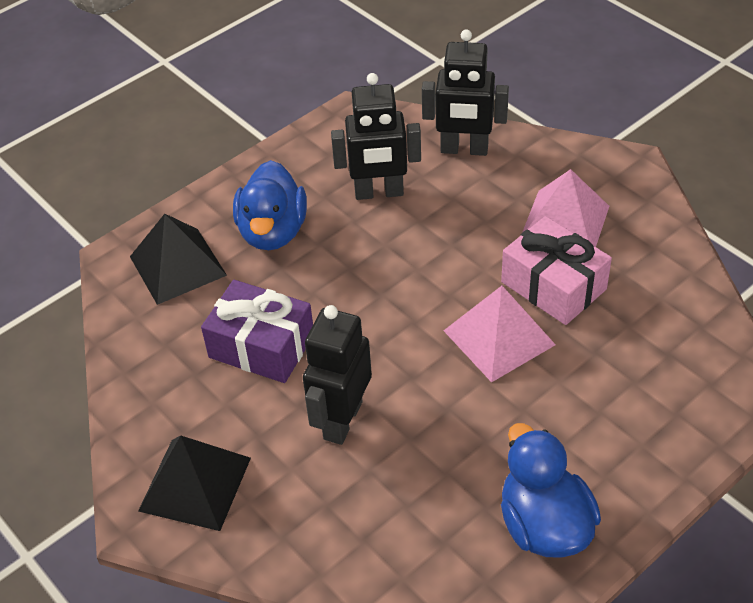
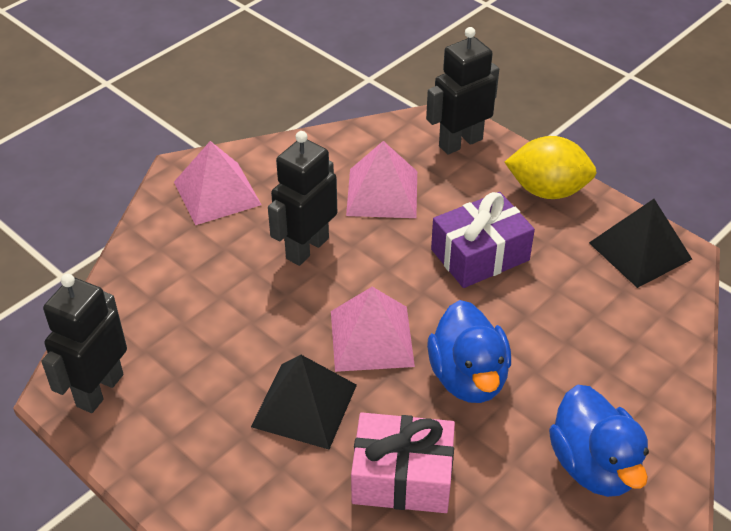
pink pyramid: 2 -> 3
yellow lemon: 0 -> 1

